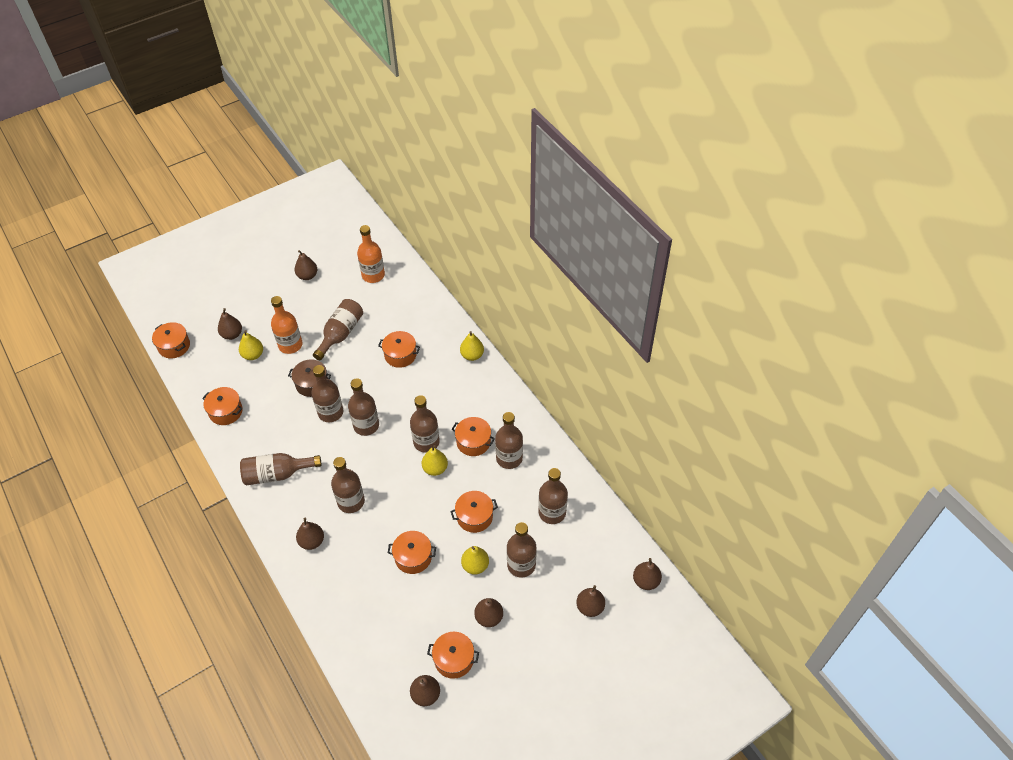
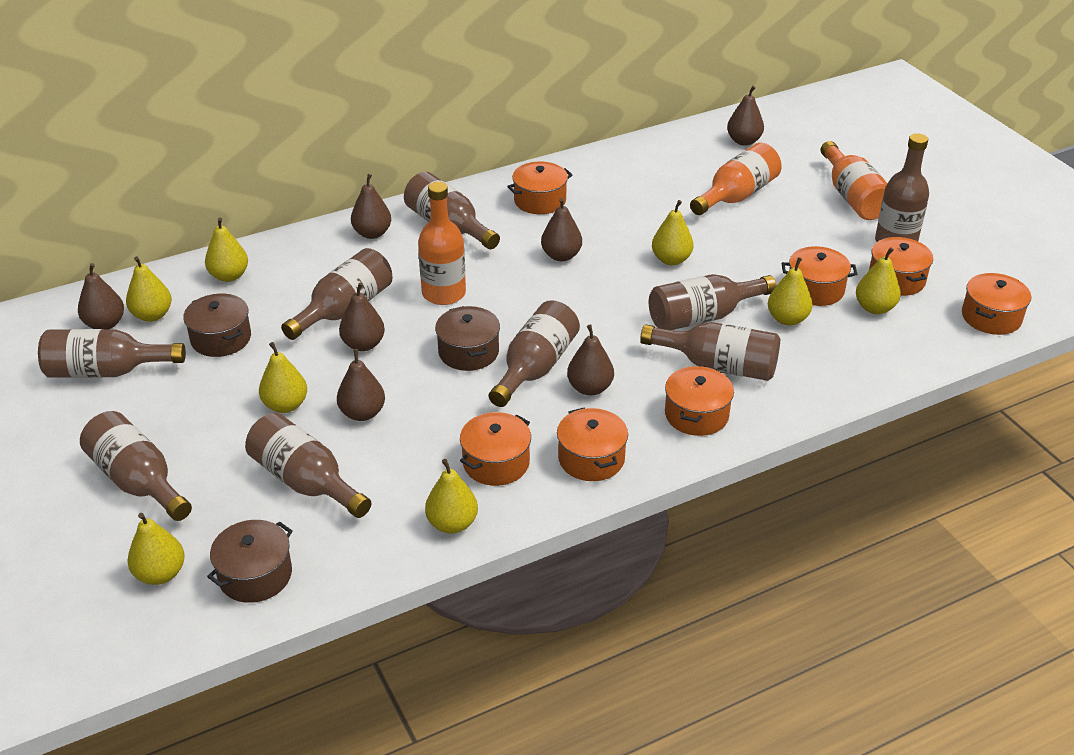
brown pot: 1 -> 3
orange bottle: 2 -> 3
yellow pear: 4 -> 8

